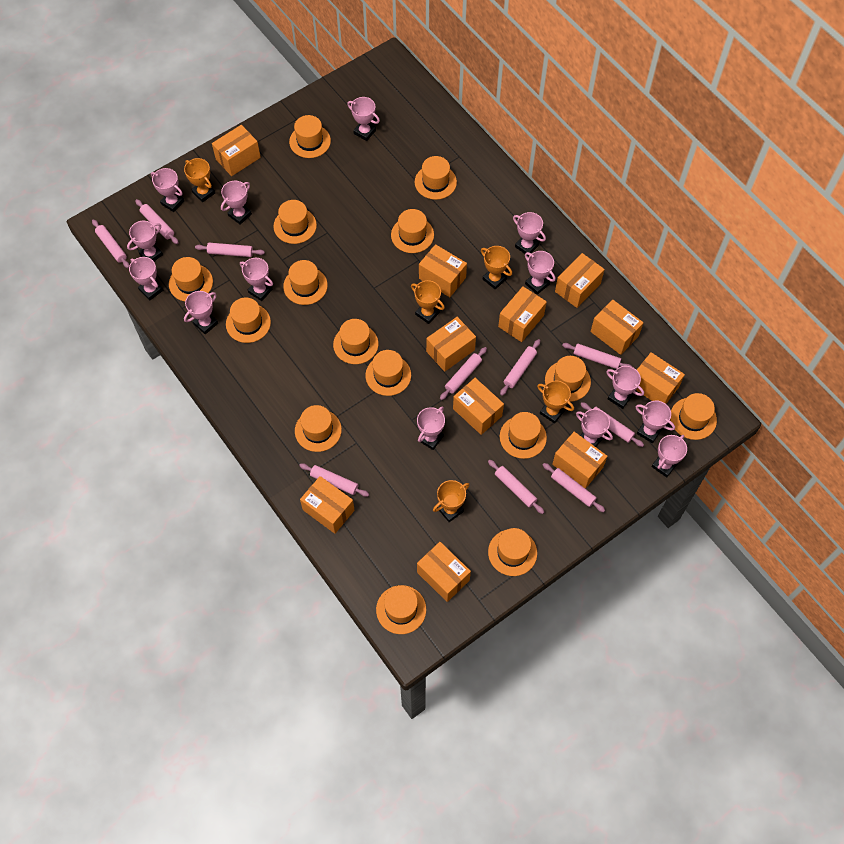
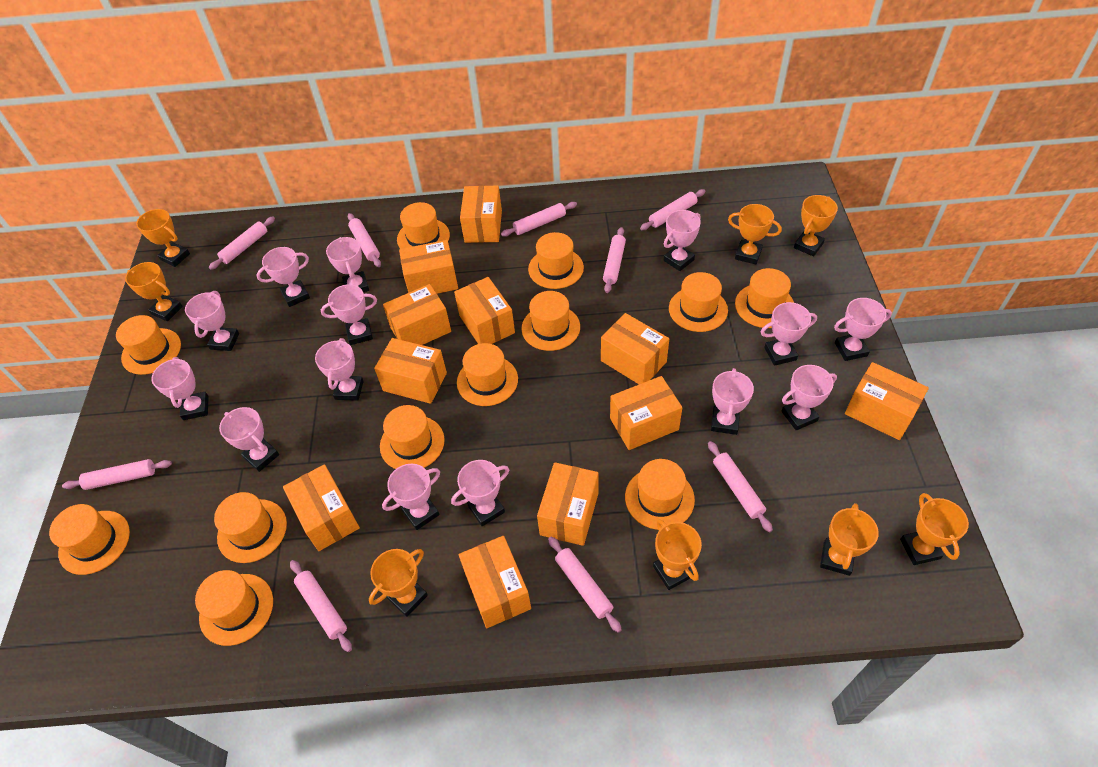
orange hat: 15 -> 12
orange trophy: 5 -> 8
pink rolling pin: 10 -> 9

